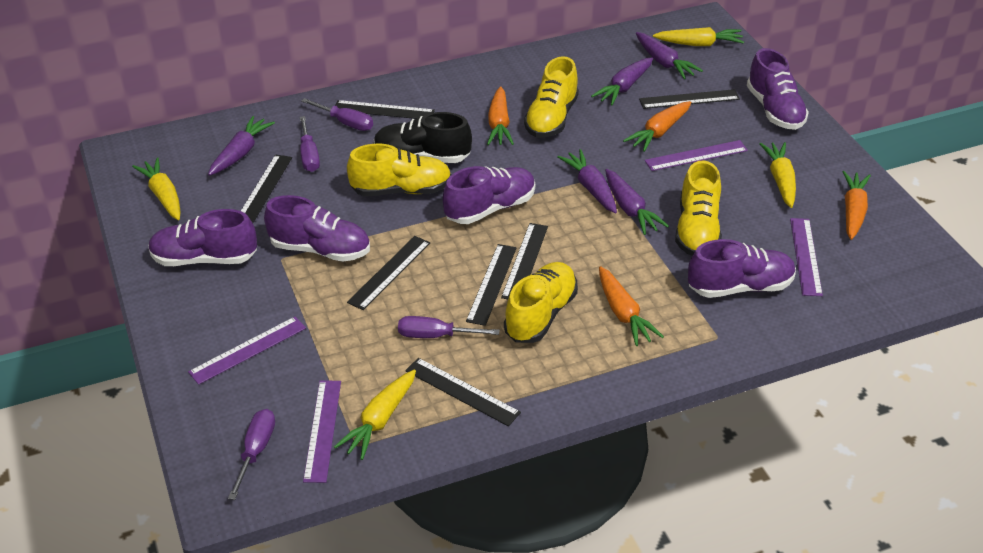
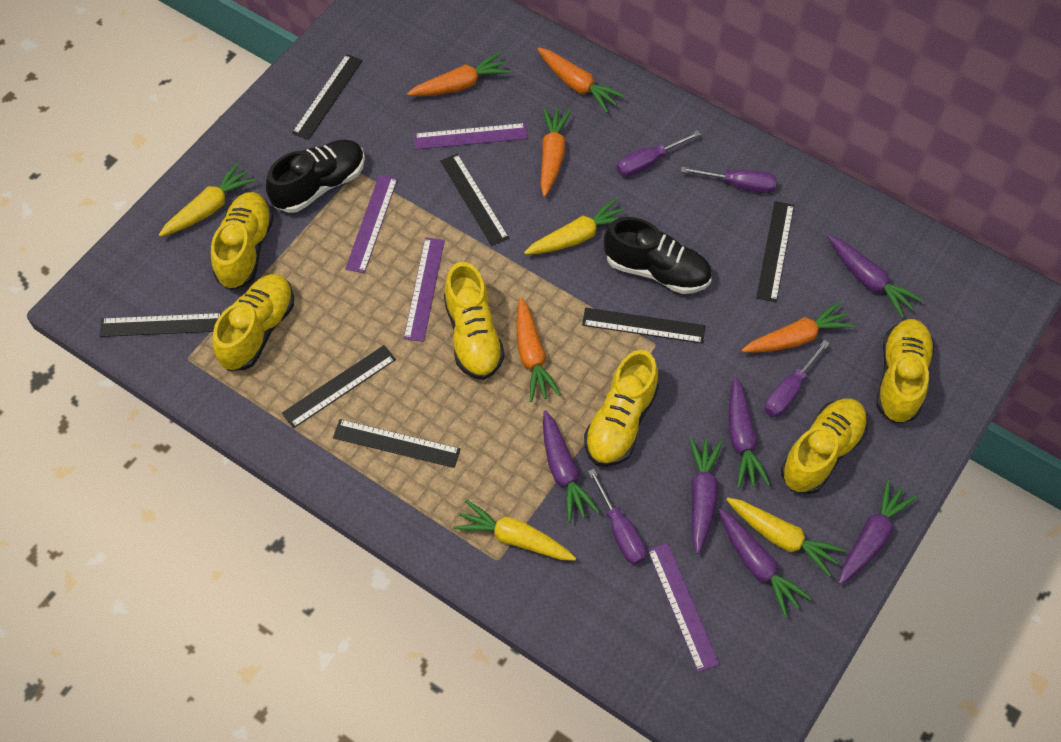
black shoe: 1 -> 2
orange carrot: 4 -> 5
purple carrot: 5 -> 6
purple shoe: 5 -> 0
yellow shoe: 4 -> 6

